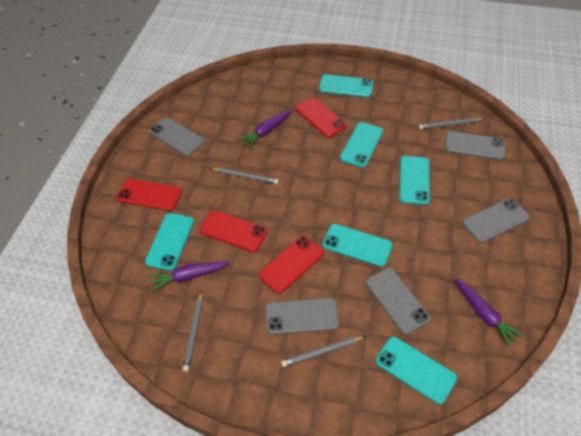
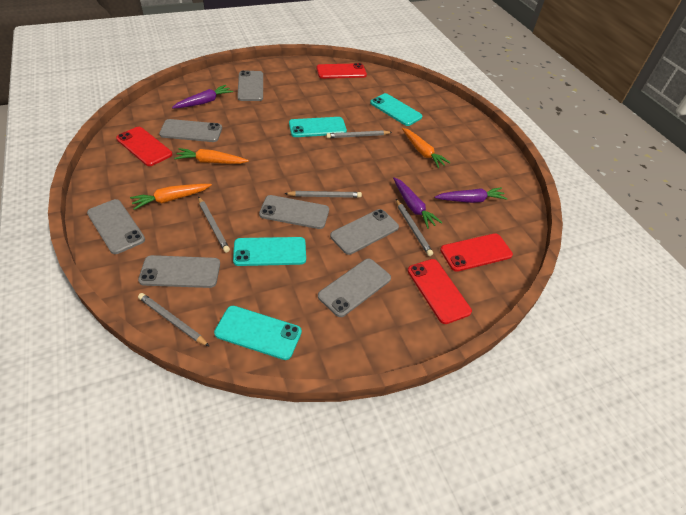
grey pencil: 4 -> 5
grey phone: 5 -> 7
orange carrot: 0 -> 3
turquoise phone: 6 -> 4

